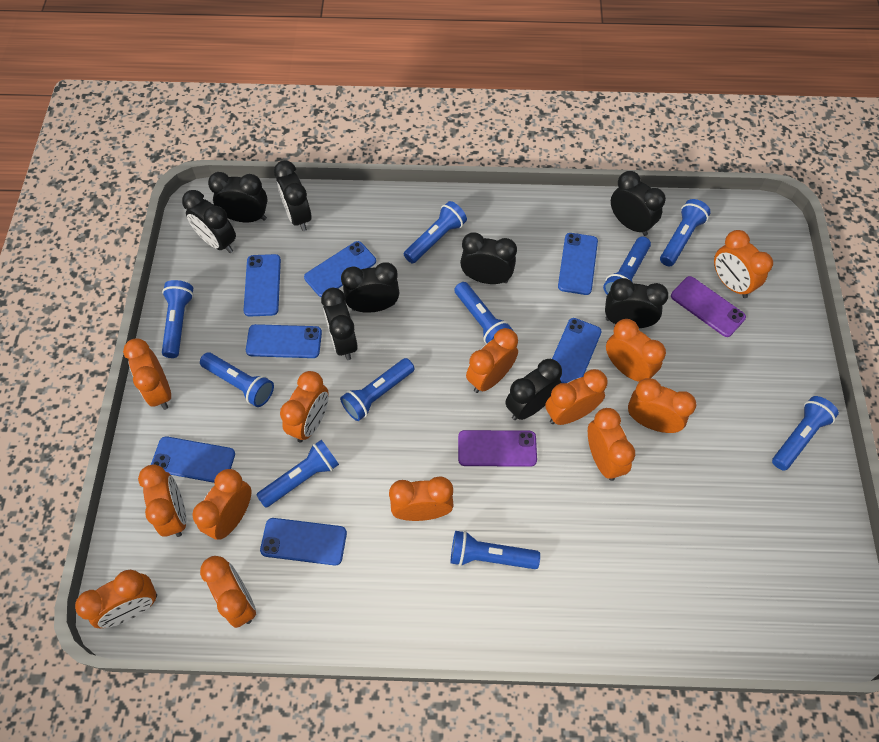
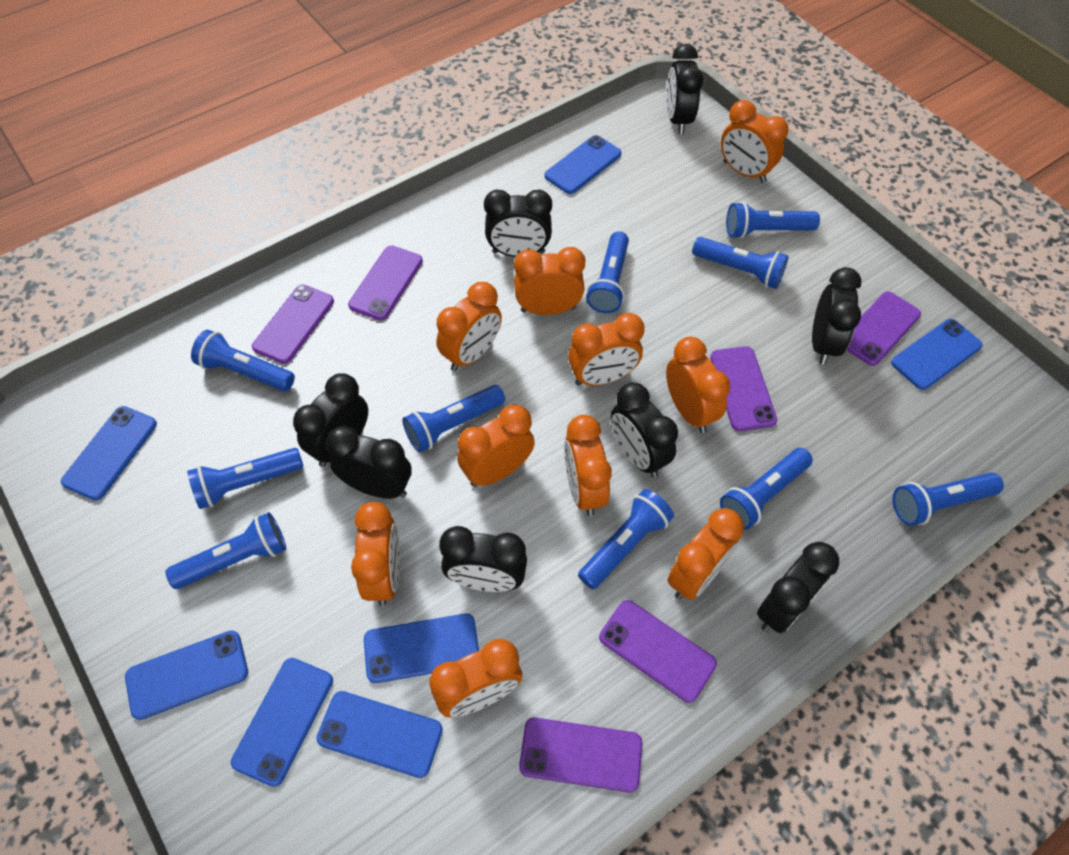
black clock: 9 -> 8
orange clock: 13 -> 10
purple phone: 2 -> 6

